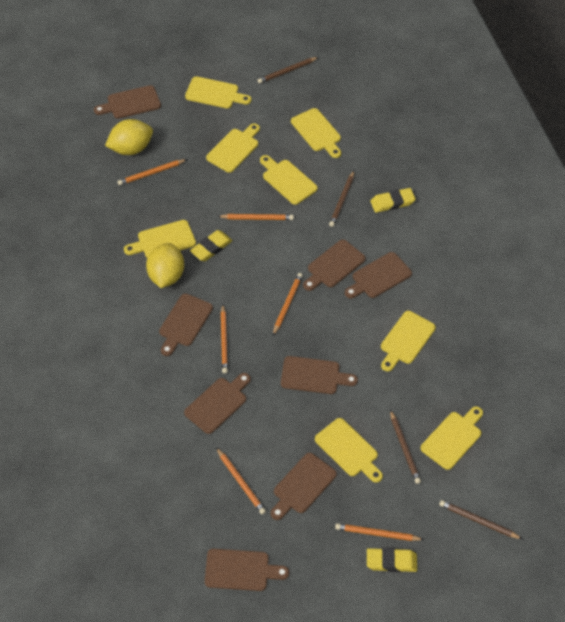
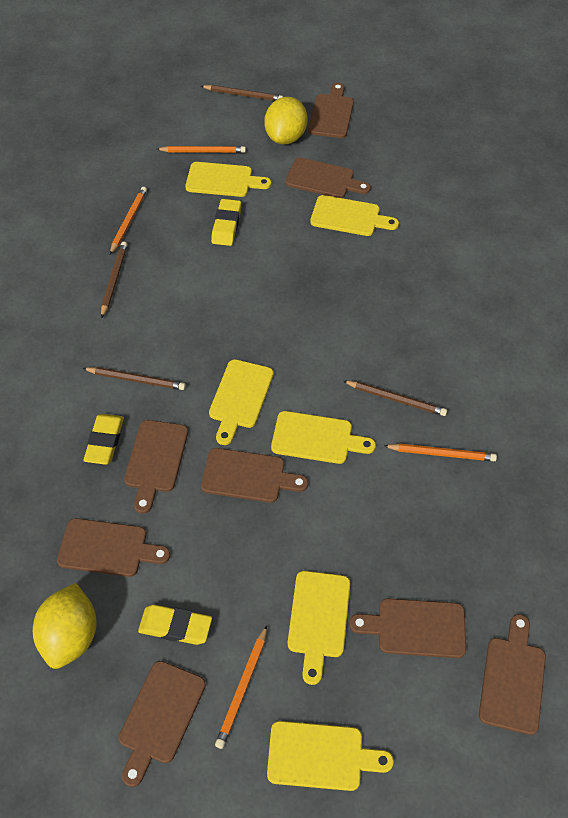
orange pencil: 6 -> 4
yellow cutting board: 8 -> 6

